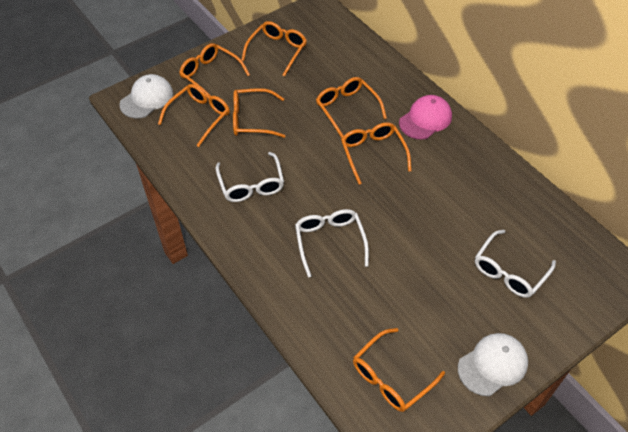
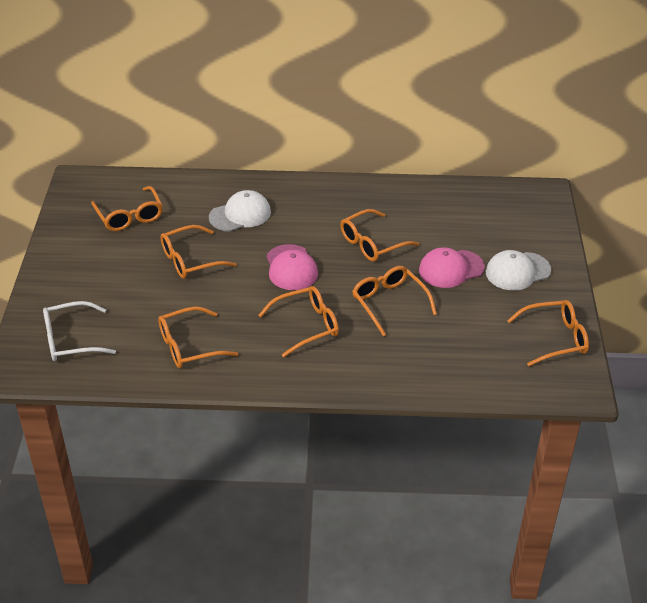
pink cap: 1 -> 2
white glasses: 3 -> 1

